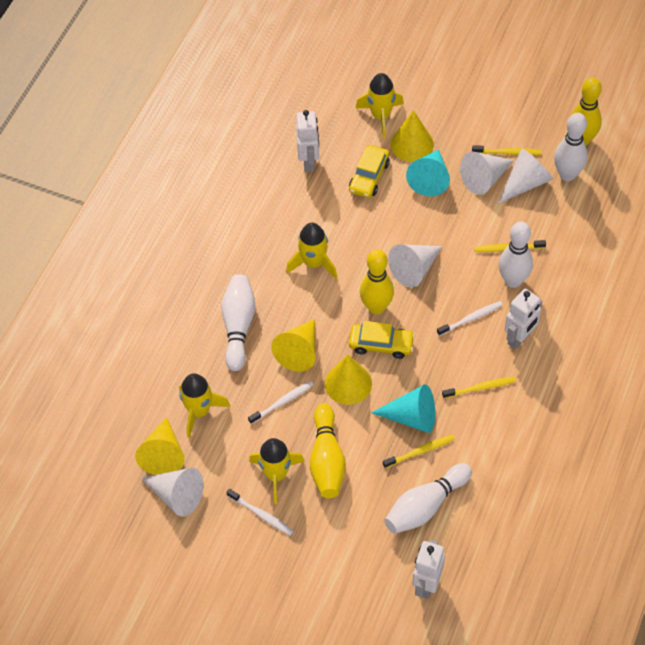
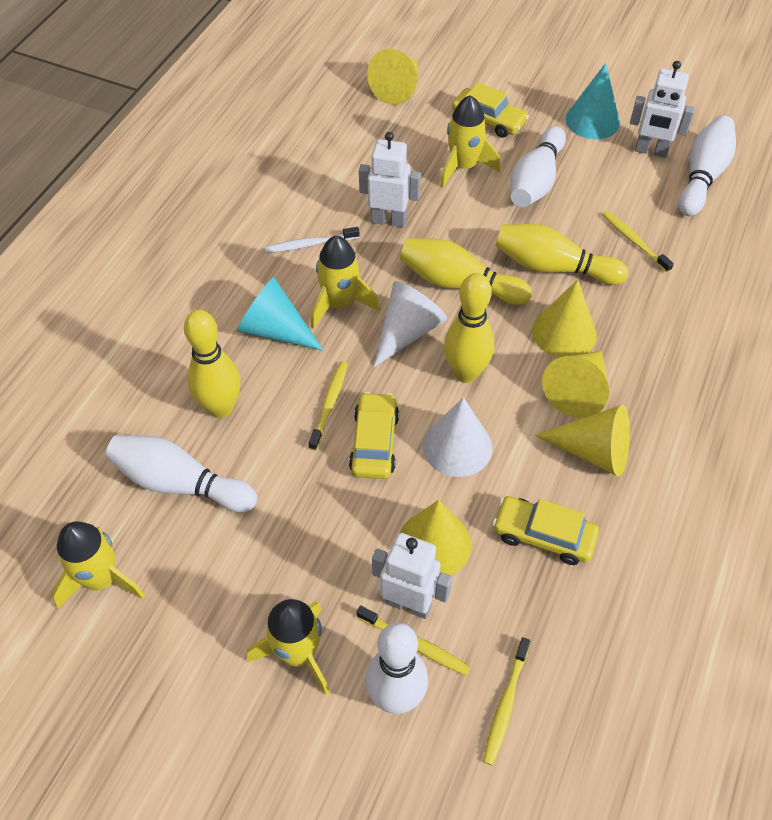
white cone: 4 -> 2
white toothbrush: 3 -> 1
yellow bowling pin: 3 -> 4
yellow car: 2 -> 3
yellow cone: 4 -> 5

